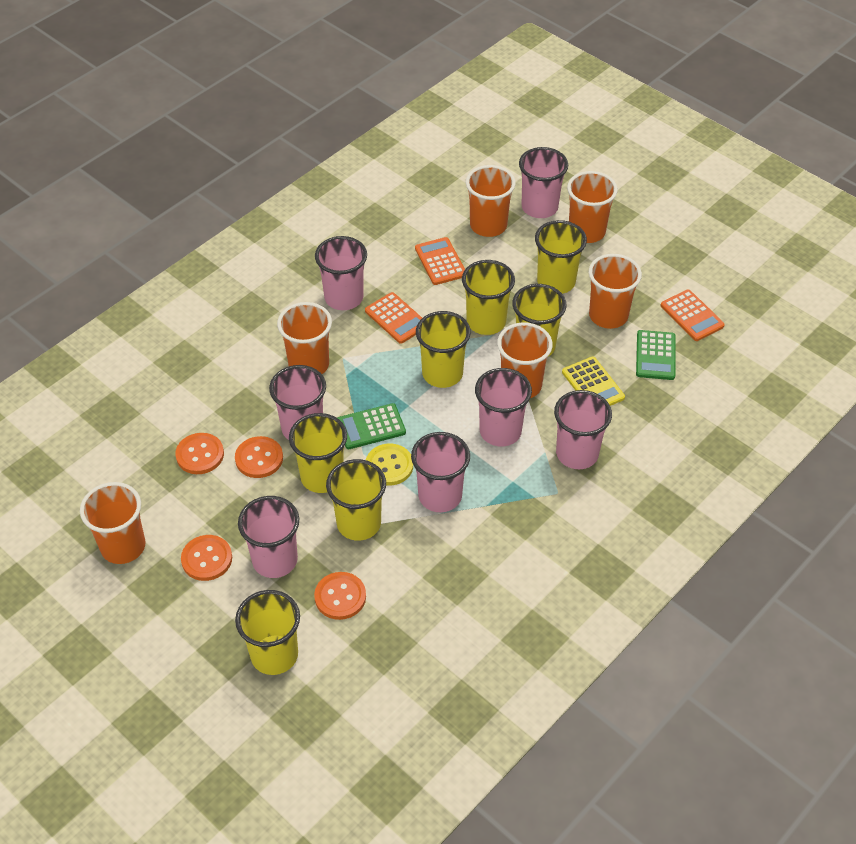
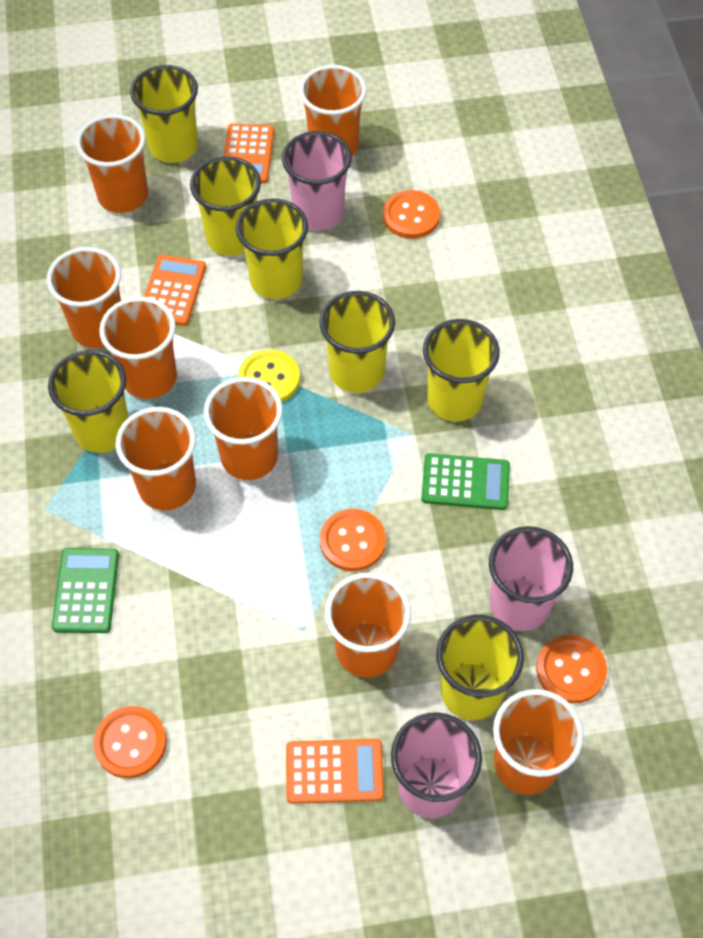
orange cup: 6 -> 8
pink cup: 7 -> 3
yellow calculator: 1 -> 0

